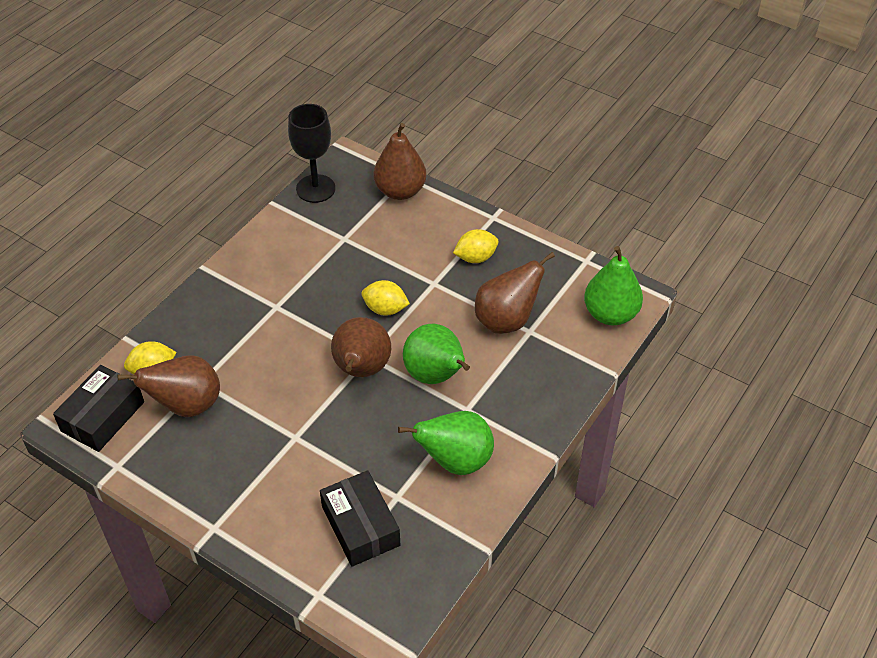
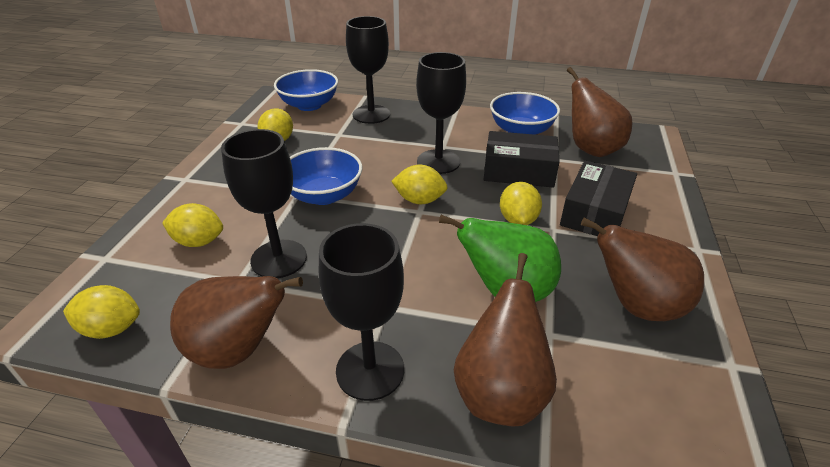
black goblet: 1 -> 4
blue bowl: 0 -> 3
green pear: 3 -> 1
yellow lemon: 3 -> 5

